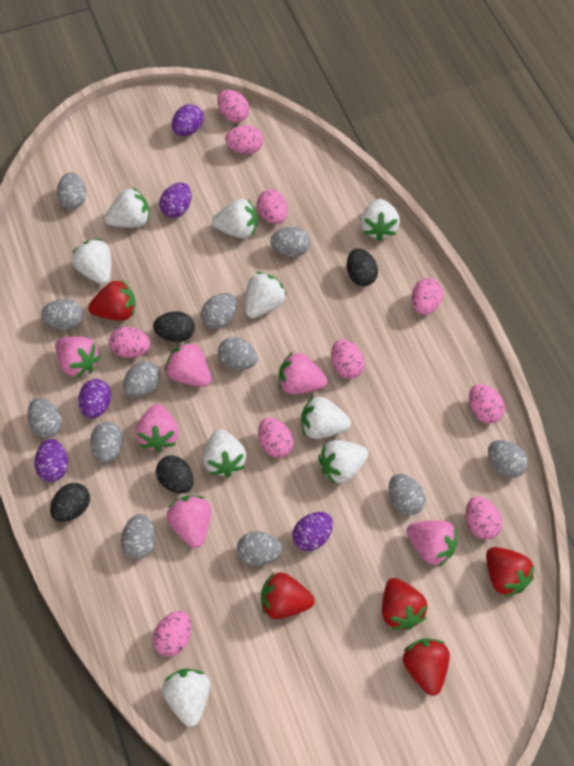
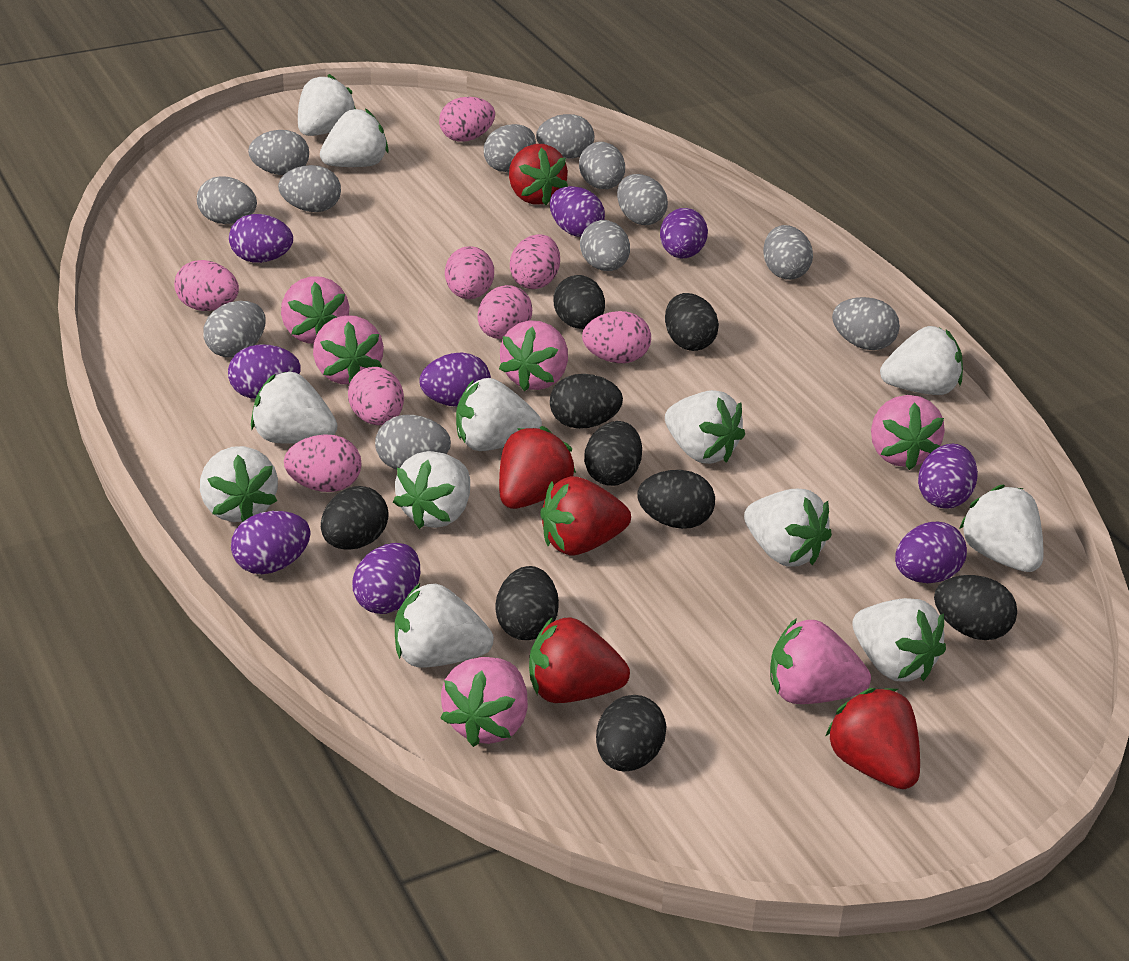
black egg: 4 -> 9
pink egg: 10 -> 8
purple egg: 5 -> 9
white strawberry: 9 -> 12

